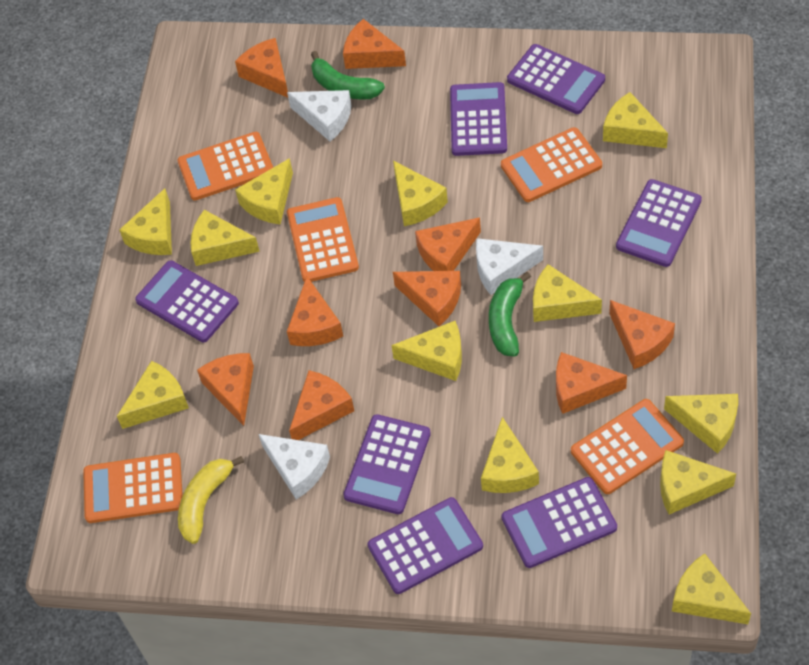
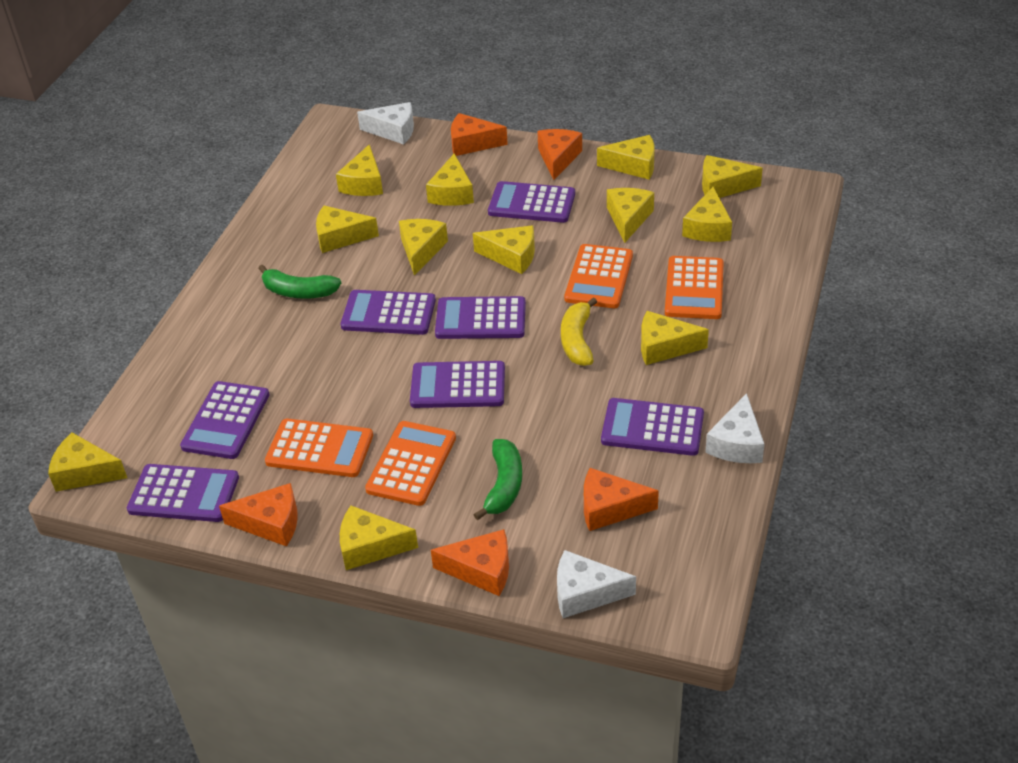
orange calculator: 5 -> 4
orange cheese: 9 -> 5

